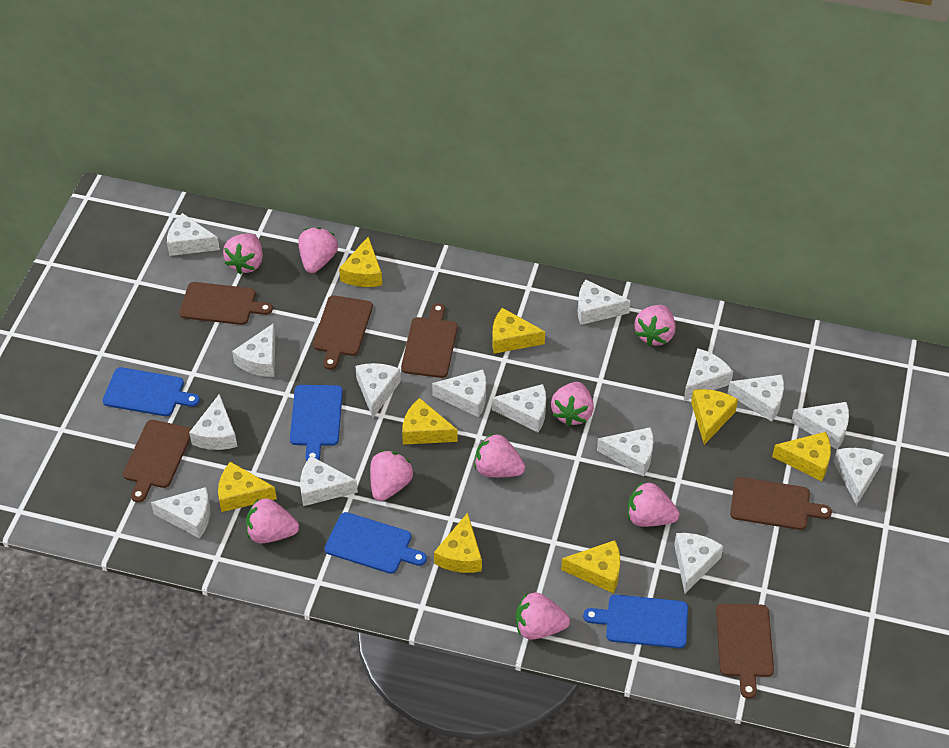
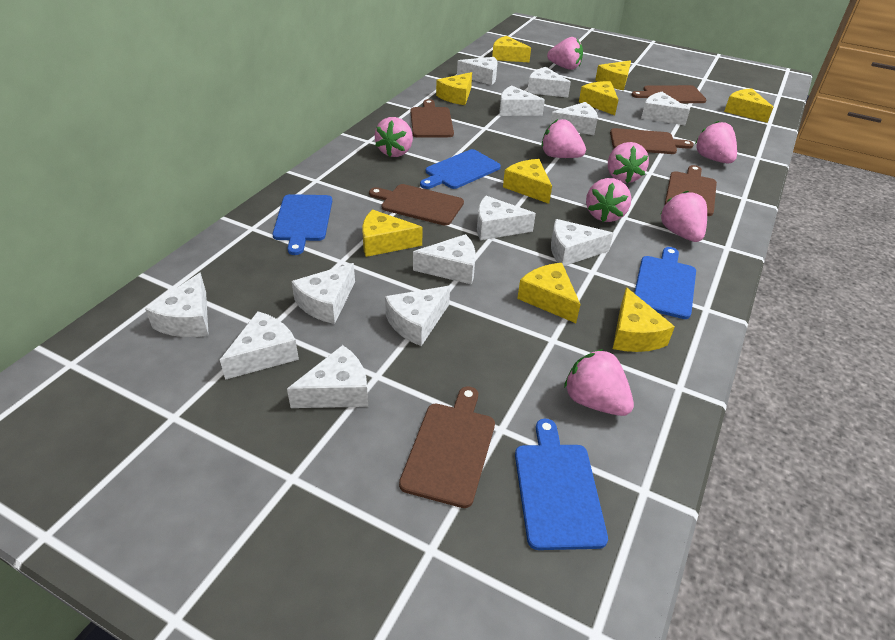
pink strawberry: 9 -> 8
white cheese: 15 -> 13
yellow cheese: 8 -> 9

